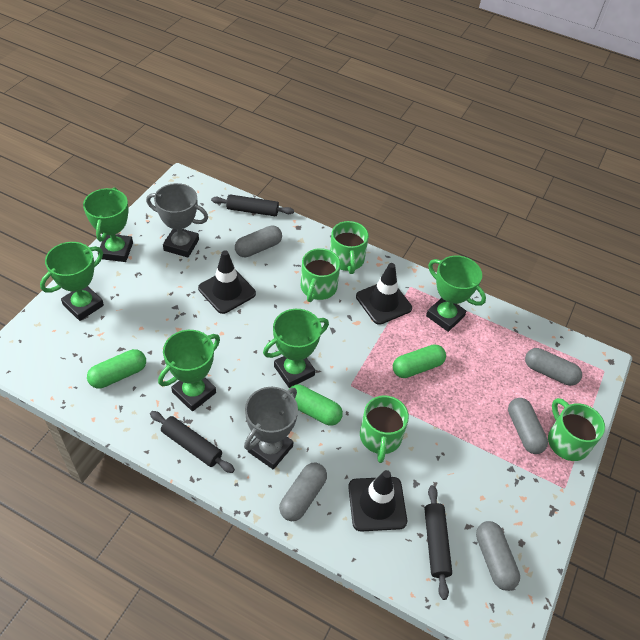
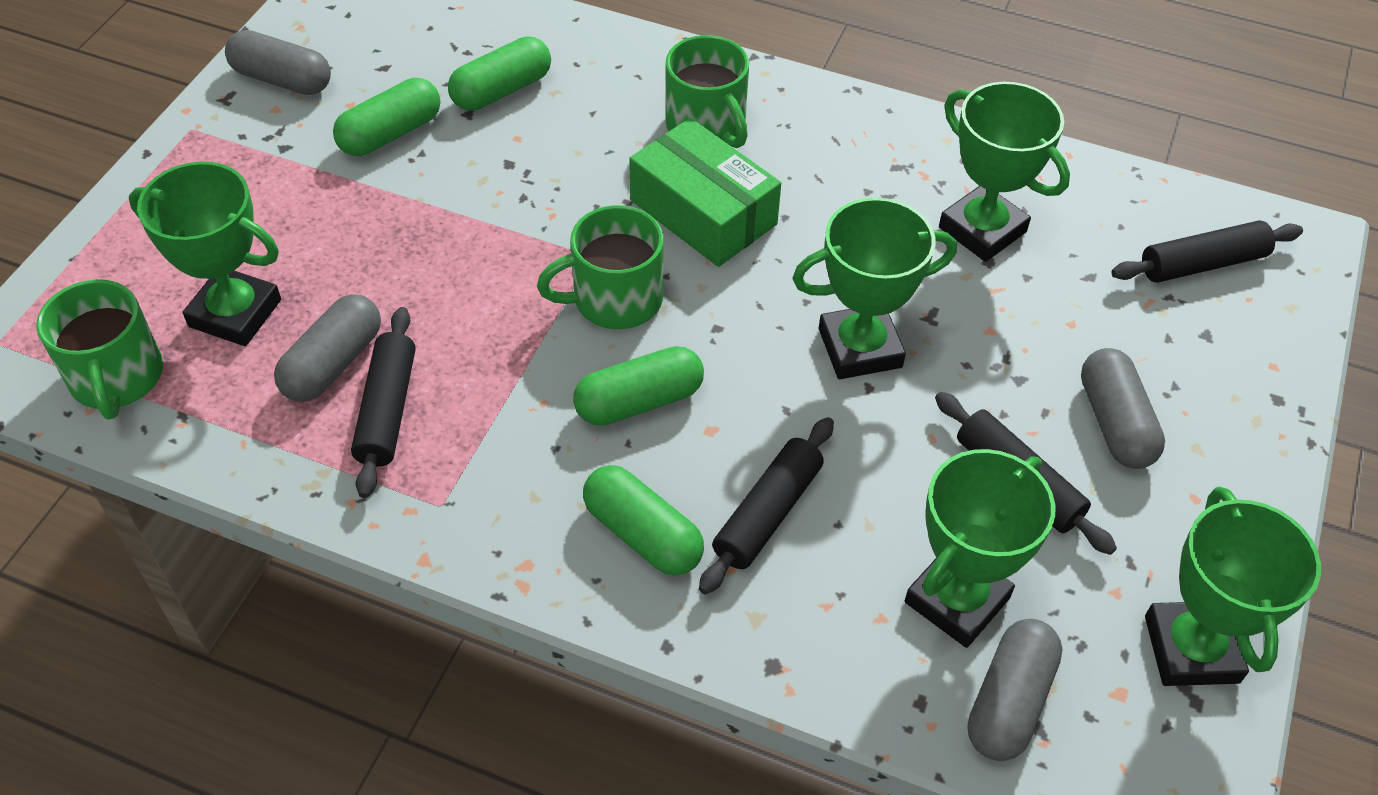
black rolling pin: 3 -> 4
black traffic cone: 3 -> 0
green box: 0 -> 1
green capsule: 3 -> 4
green mug: 4 -> 3
grey capsule: 5 -> 4
grey trophy: 2 -> 0

